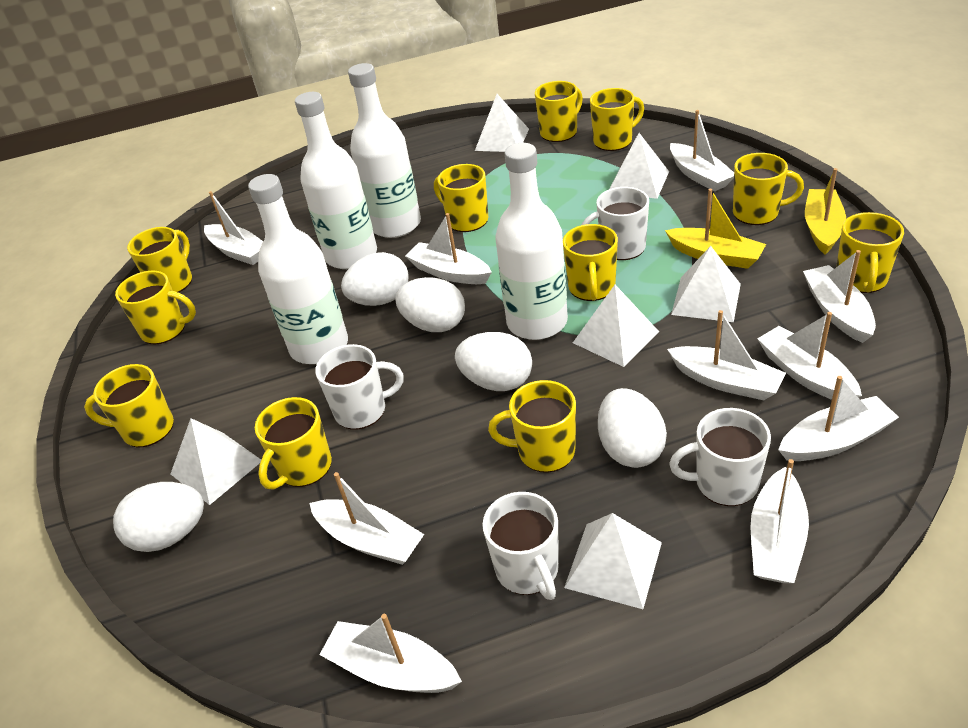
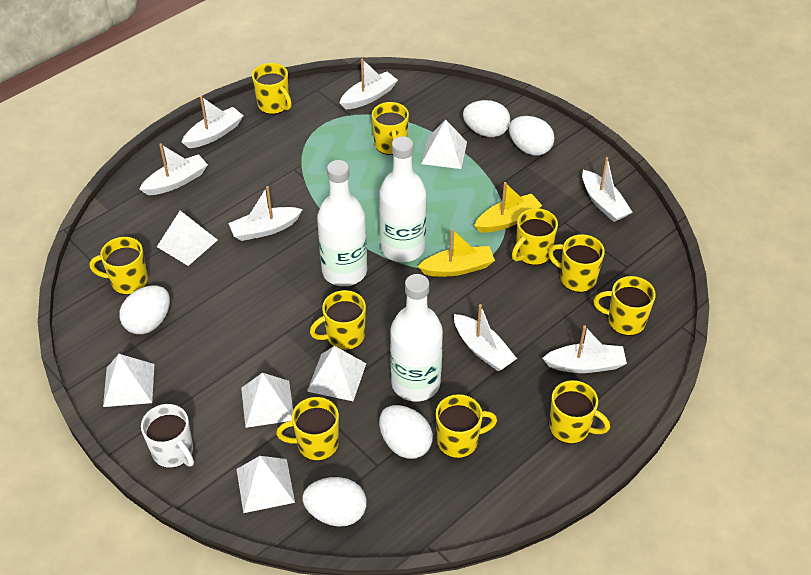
white boat: 10 -> 7
white bottle: 4 -> 3
white mug: 4 -> 1
yellow mug: 11 -> 10

